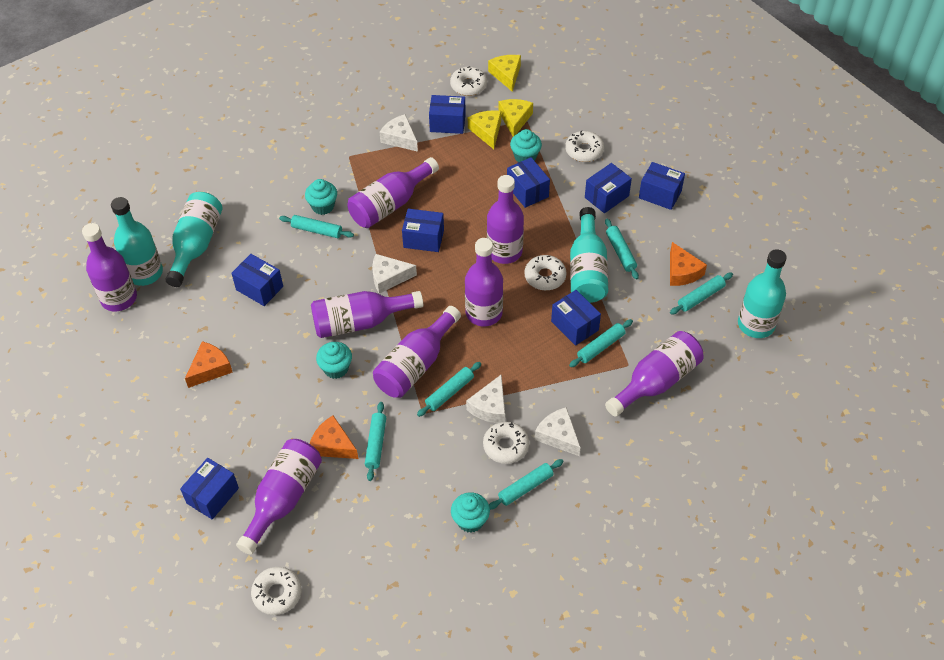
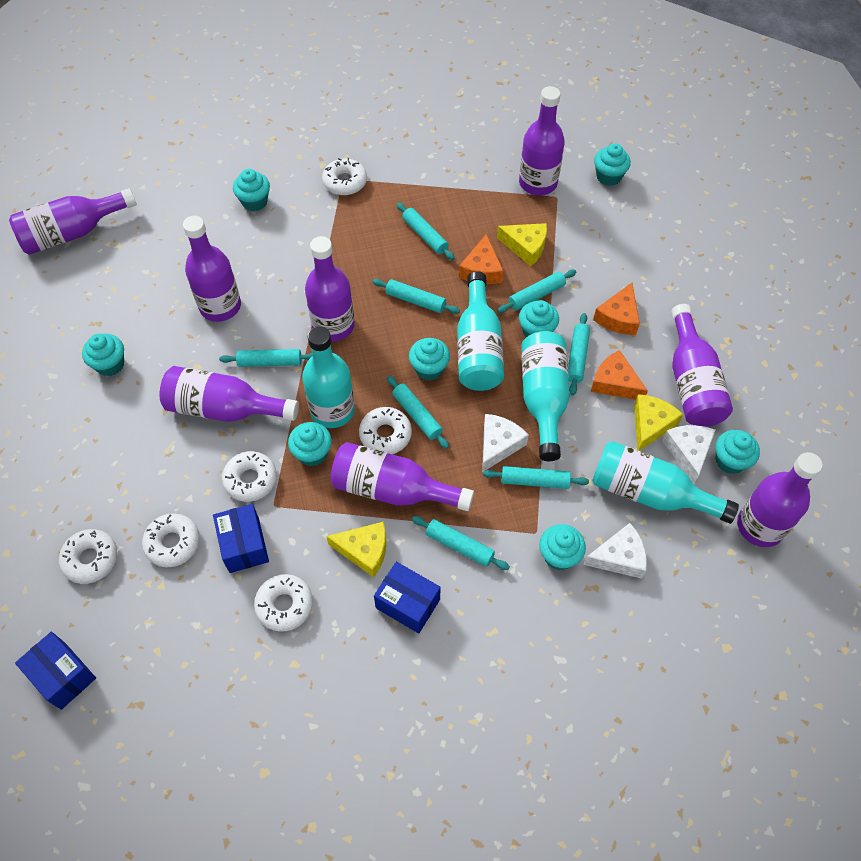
blue box: 8 -> 3
turquoise cupcake: 4 -> 8
turquoise rolling pin: 7 -> 8
white cheese: 4 -> 3
white donut: 5 -> 6

